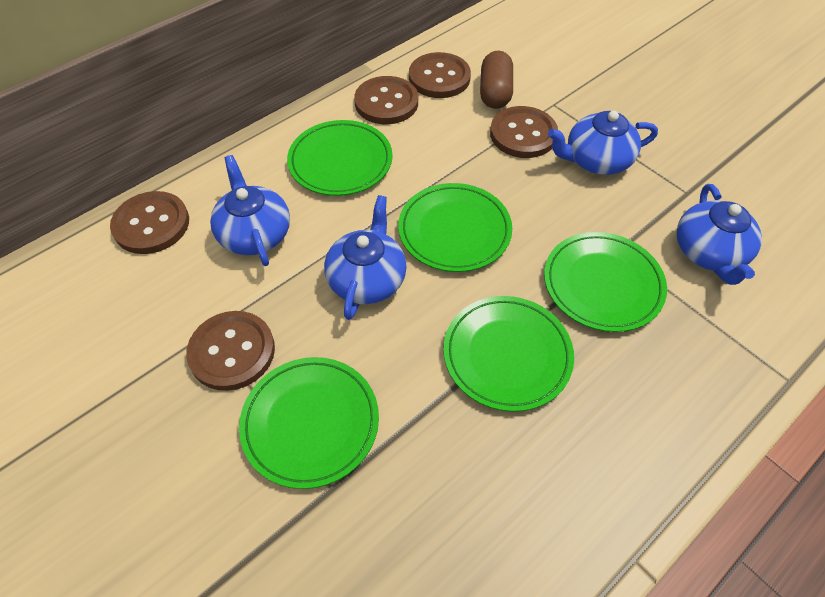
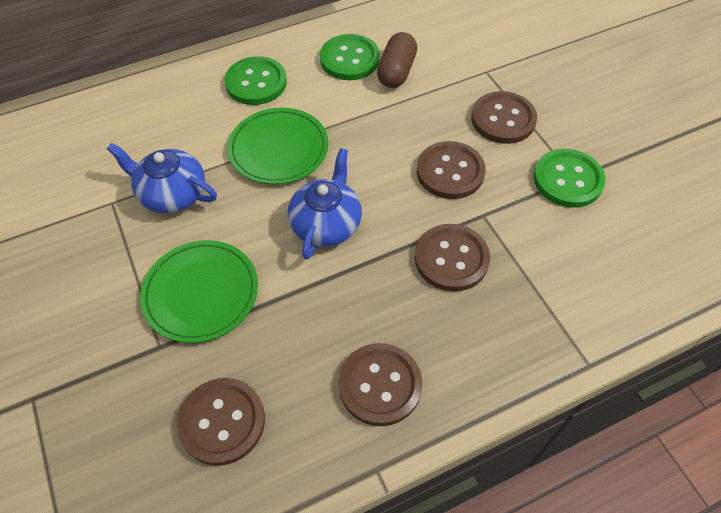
blue teapot: 4 -> 2
green button: 0 -> 3
green plate: 5 -> 2

